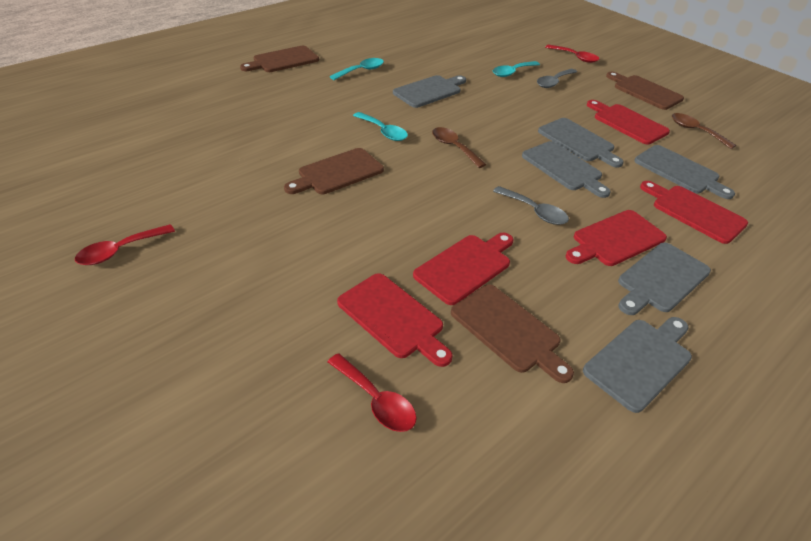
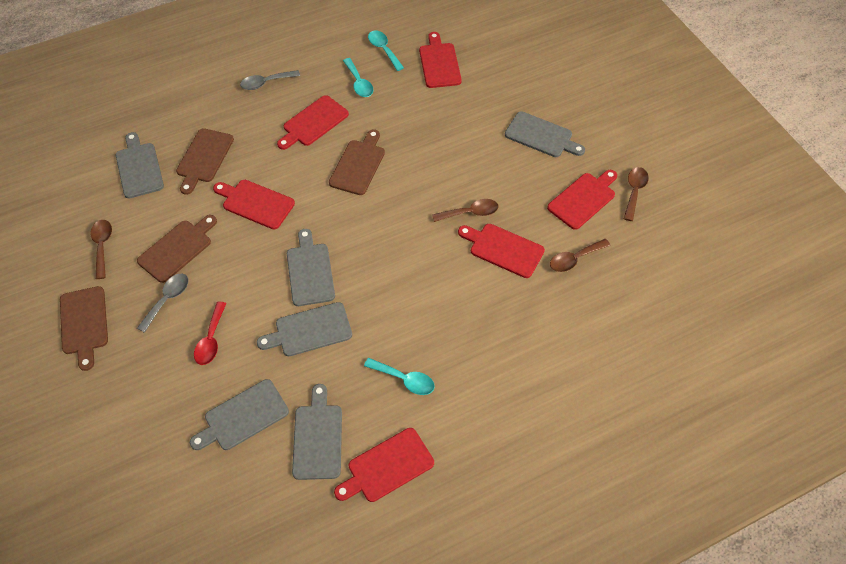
brown spoon: 2 -> 4
red cutting board: 5 -> 6
red spoon: 3 -> 1

